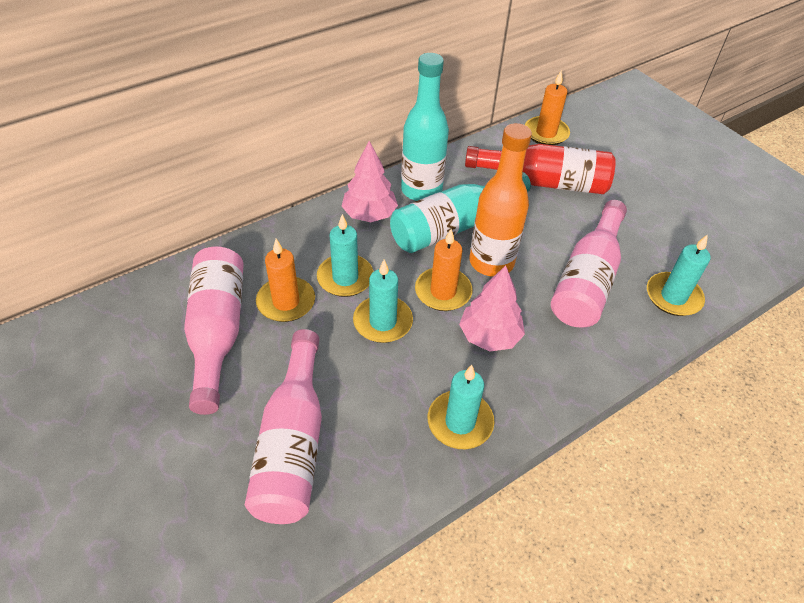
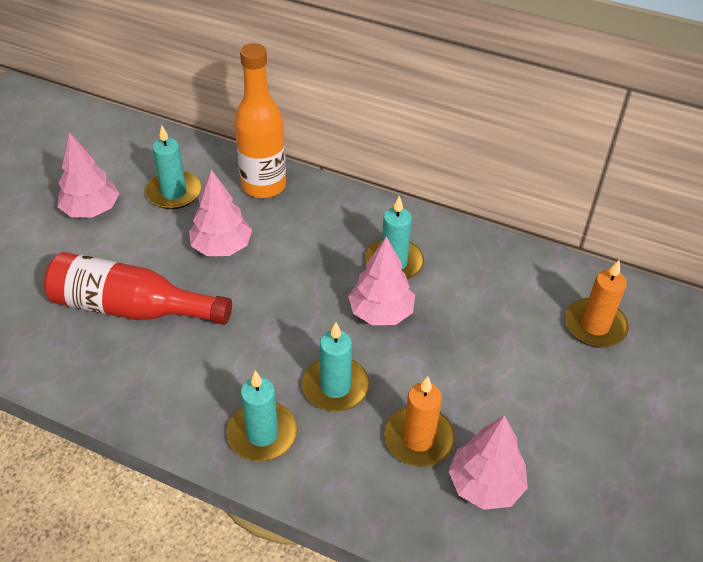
orange candle: 3 -> 2
pink bottle: 3 -> 0
pink tree: 2 -> 4
turquoise bottle: 2 -> 0

